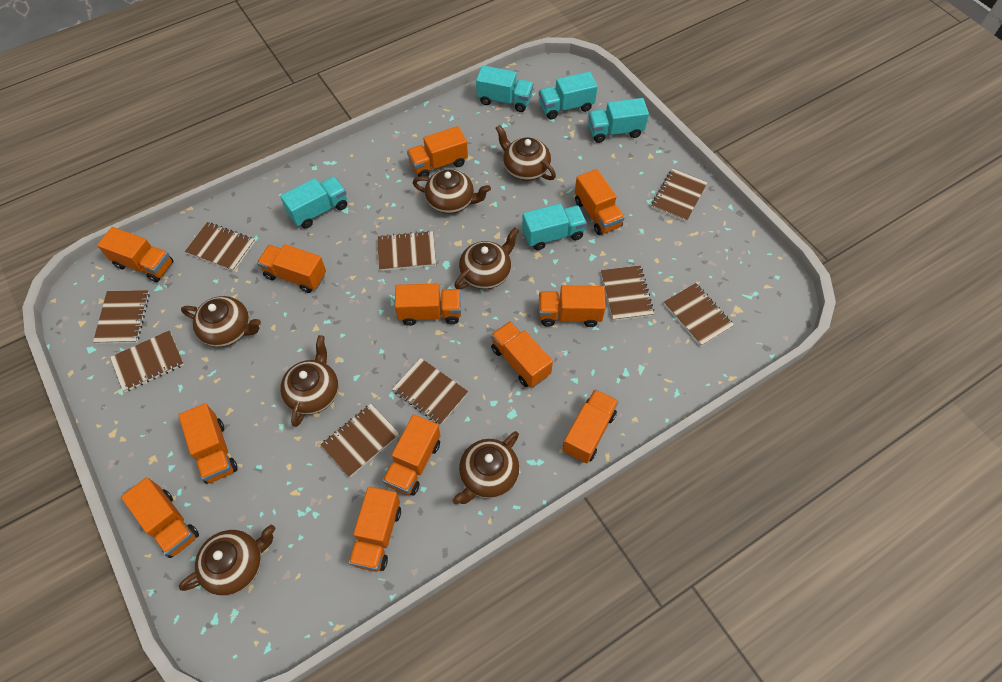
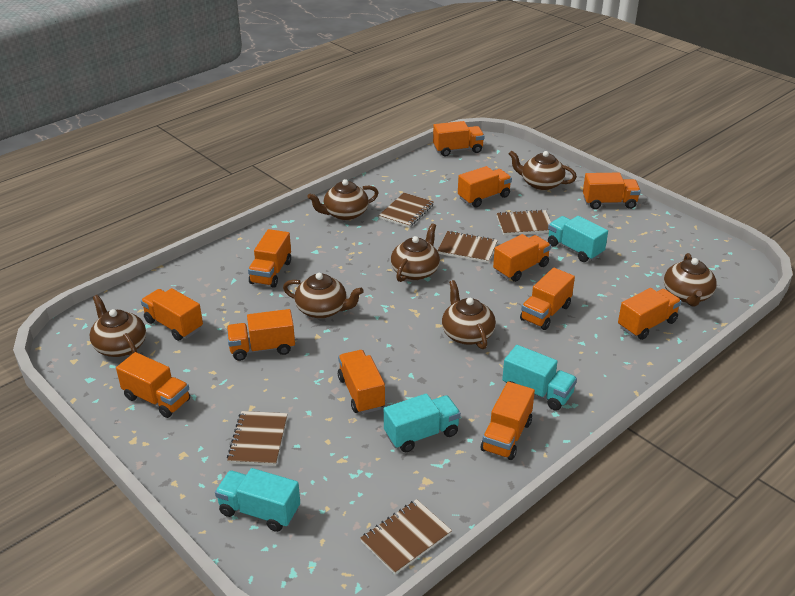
brown notebook: 9 -> 5
turquoise truck: 5 -> 4

